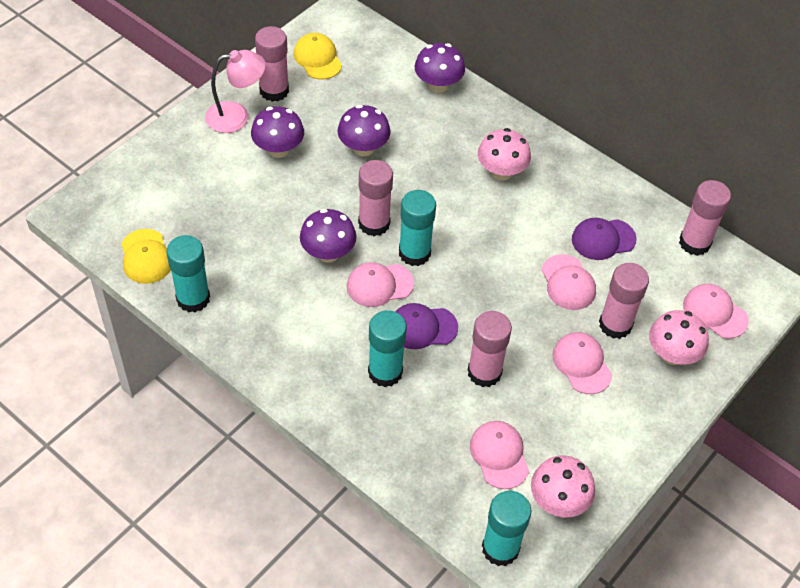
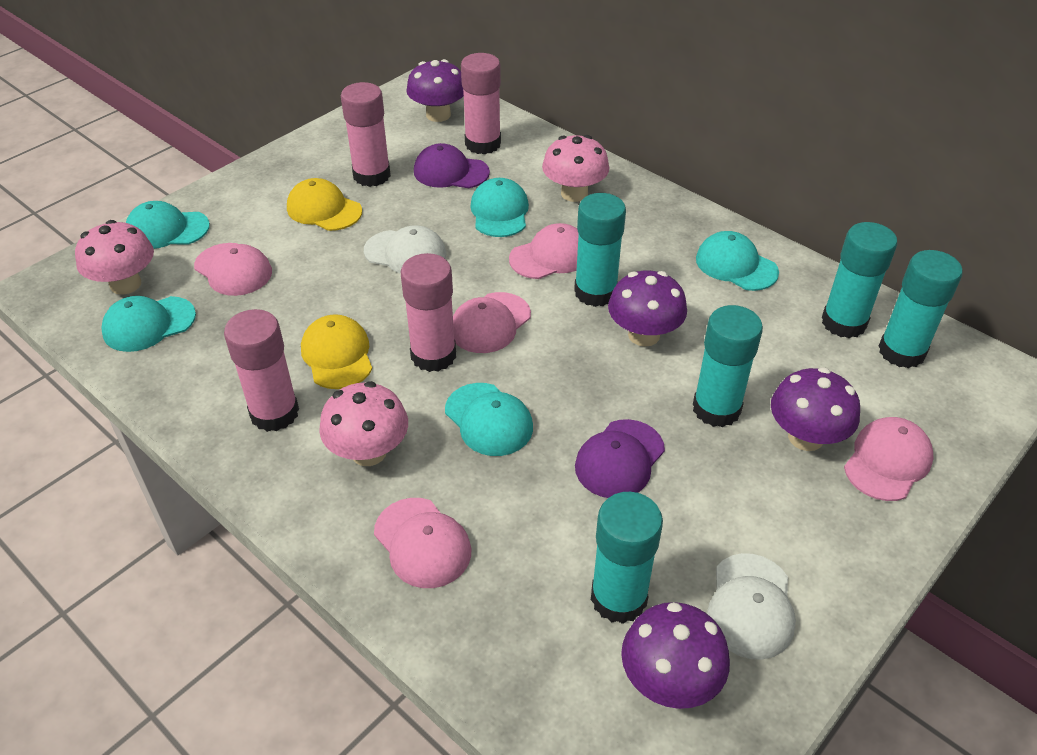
pink glue stick: 5 -> 4
pink lamp: 1 -> 0
turquoise cap: 0 -> 5
turquoise glue stick: 4 -> 5
white cap: 0 -> 2

